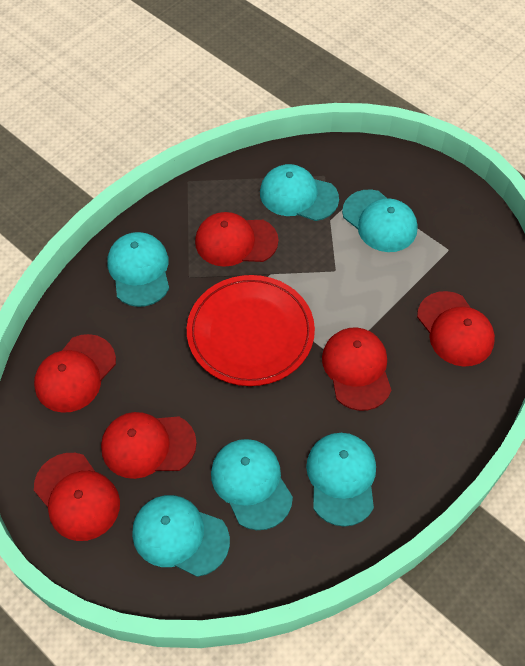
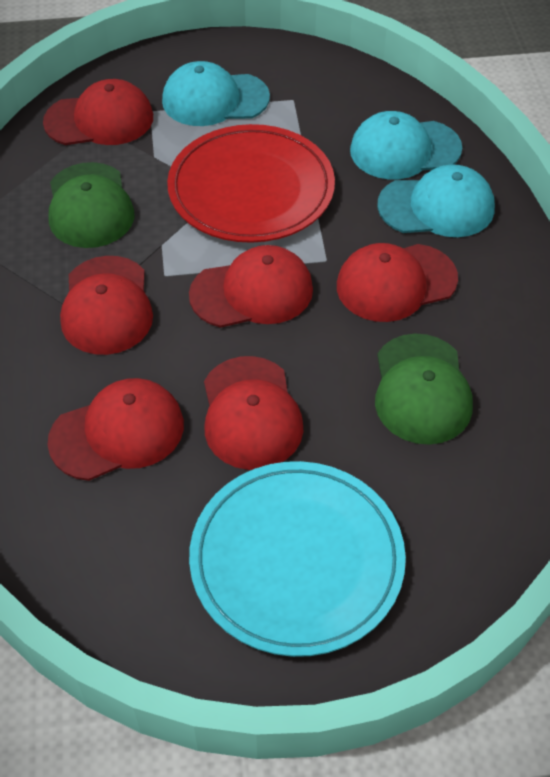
green cap: 0 -> 2
turquoise cap: 6 -> 3
turquoise plate: 0 -> 1

